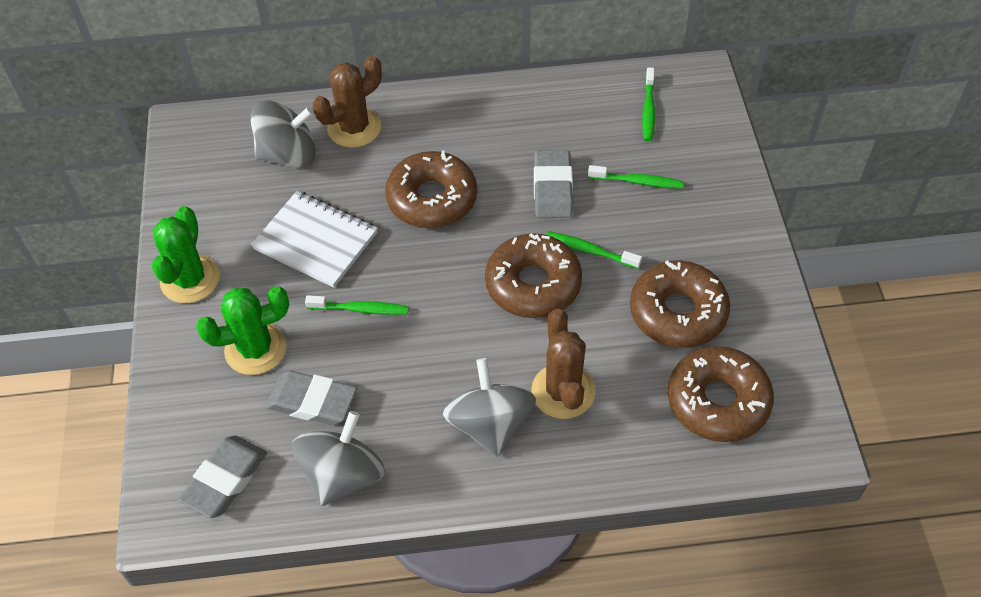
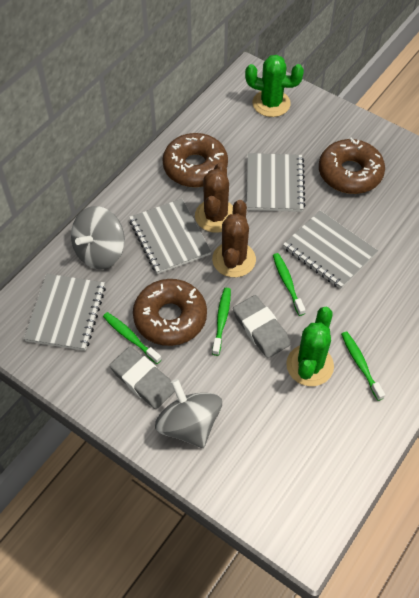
brown donut: 4 -> 3
grey eraser: 3 -> 2
grey notebook: 0 -> 4
grey spinning top: 3 -> 2
white notebook: 1 -> 0

